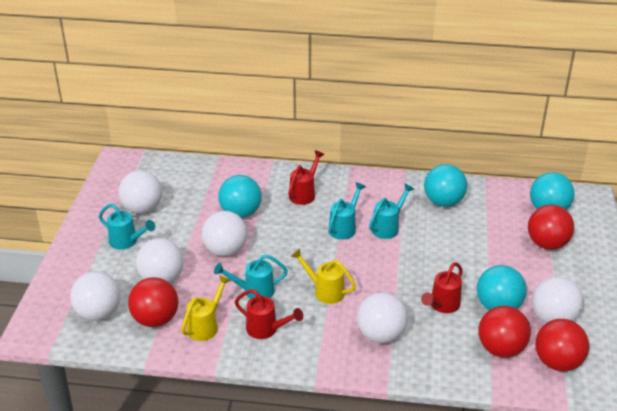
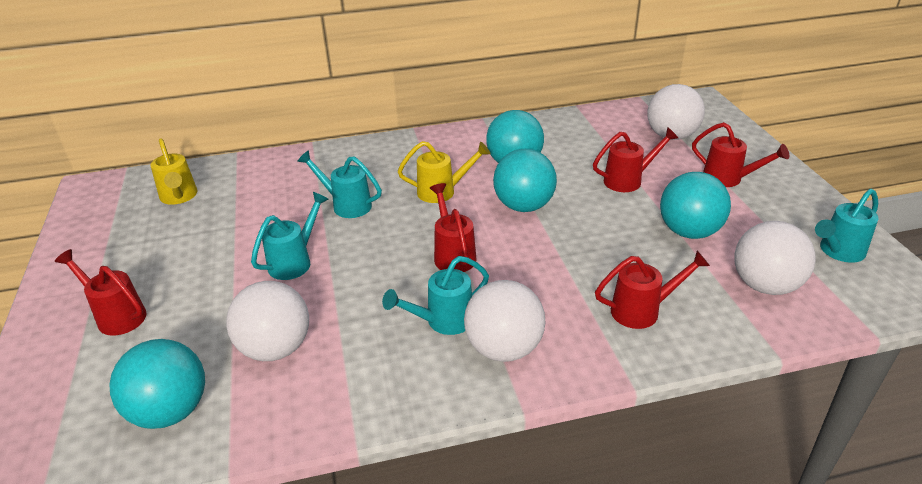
red ball: 4 -> 0
red watering can: 3 -> 5
white ball: 6 -> 4

